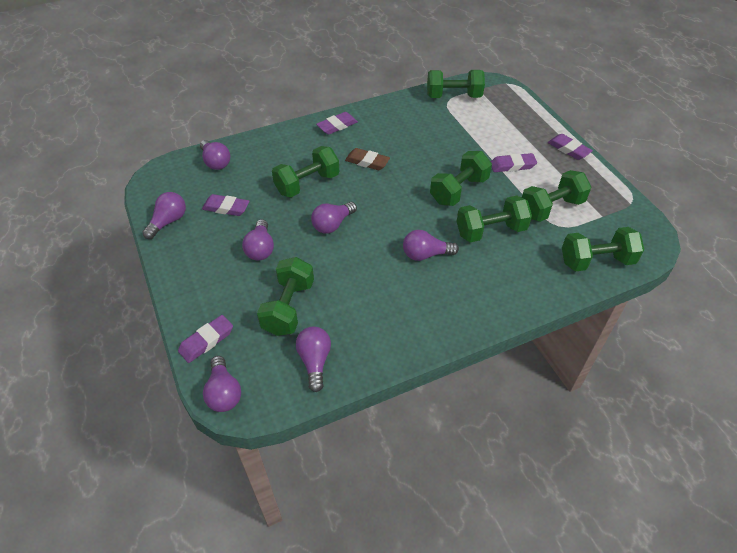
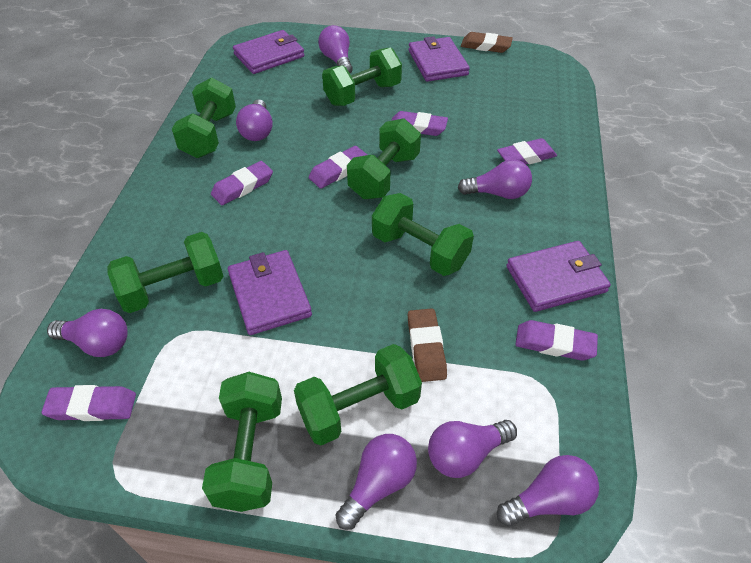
brown eraser: 1 -> 2
purple eraser: 5 -> 6
purple wallet: 0 -> 4

